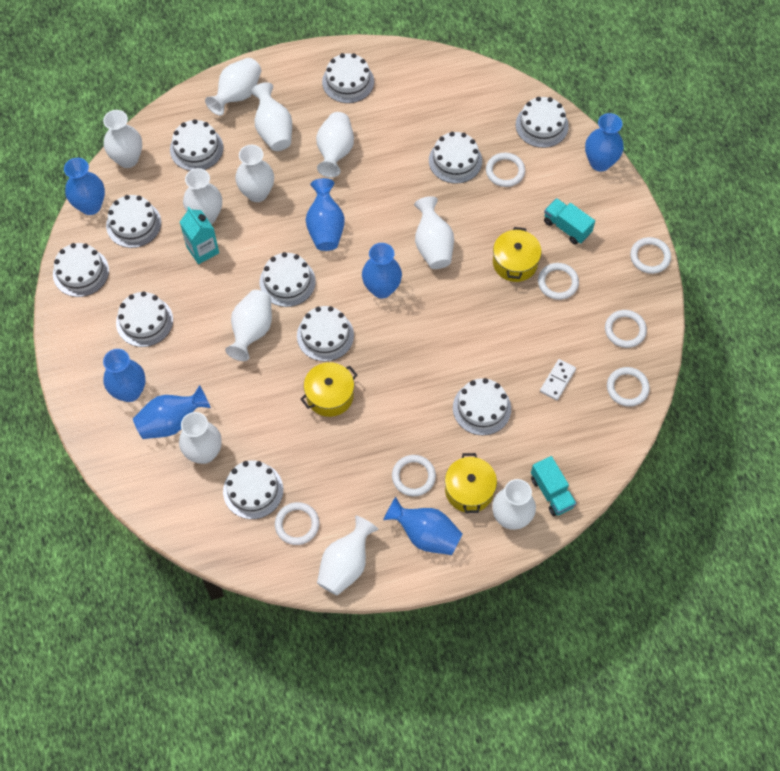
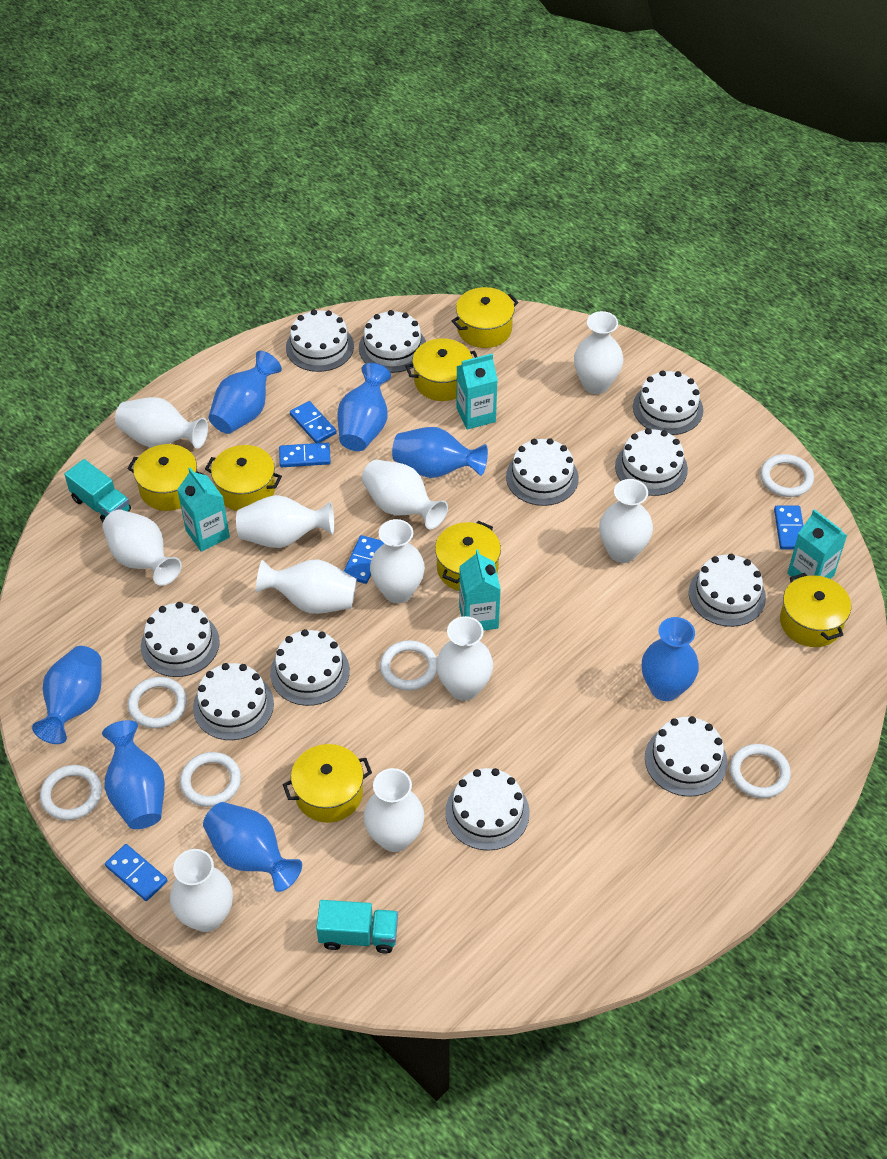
blue domino: 0 -> 5
turquoise carton: 1 -> 4
white domino: 1 -> 0
white ring: 7 -> 6
yellow pot: 3 -> 7

